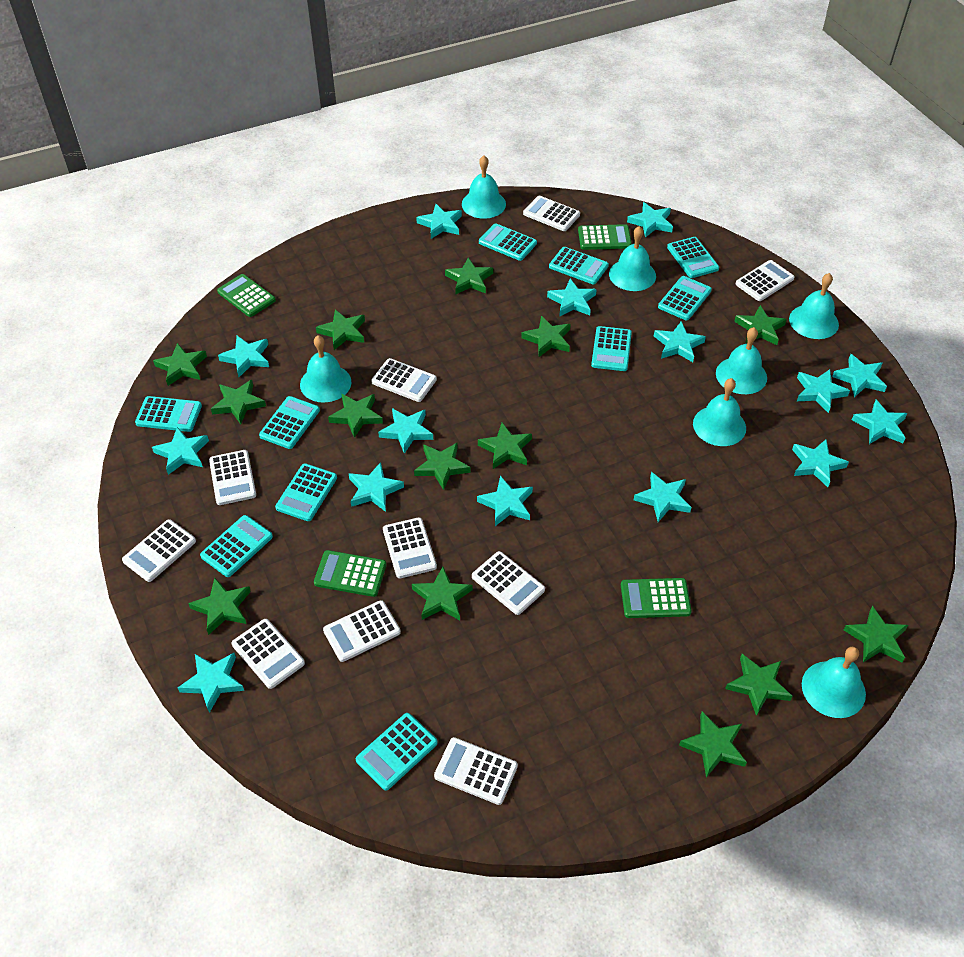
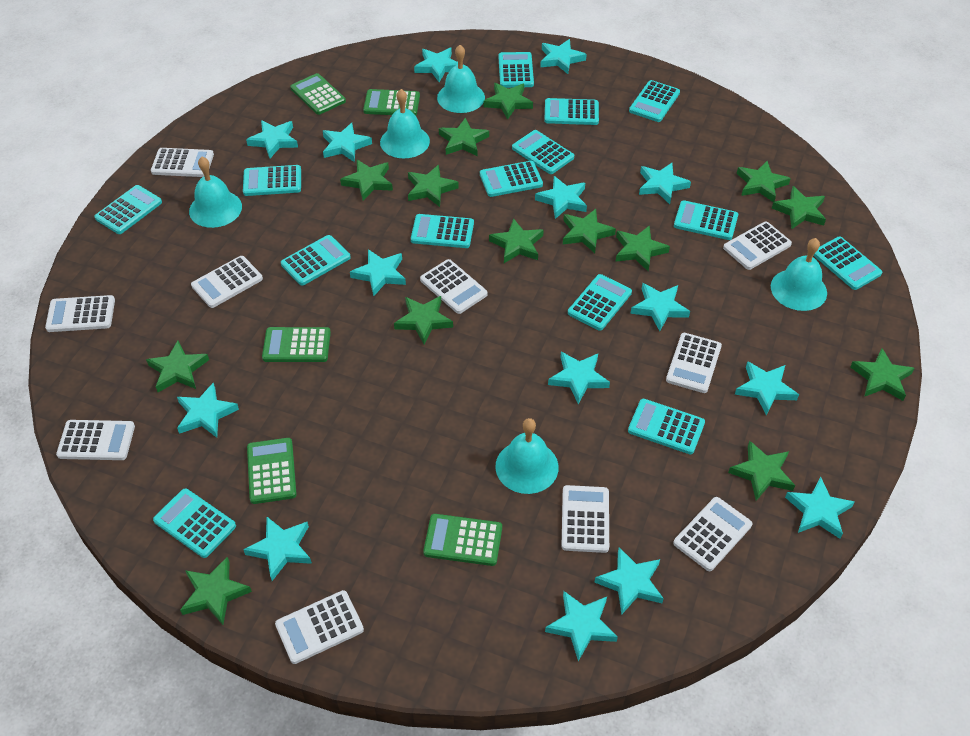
green calculator: 4 -> 5
turquoise bell: 7 -> 5
turquoise calculator: 10 -> 14

